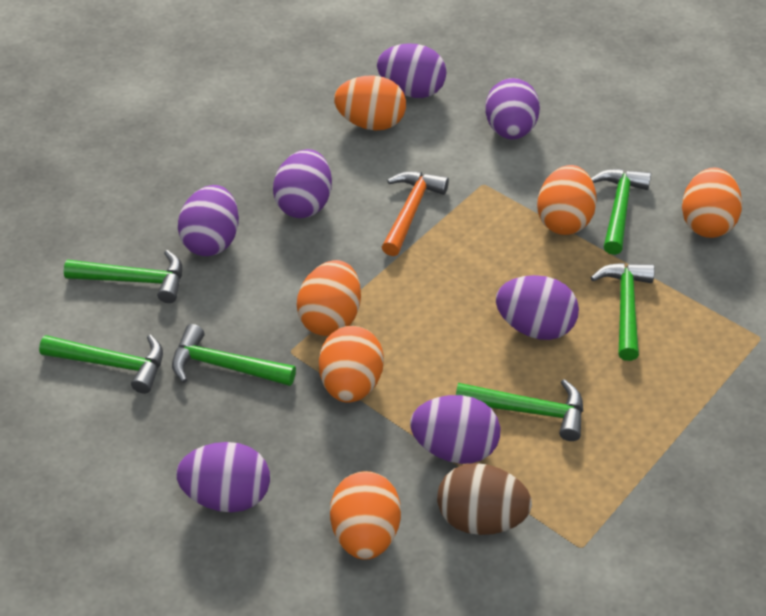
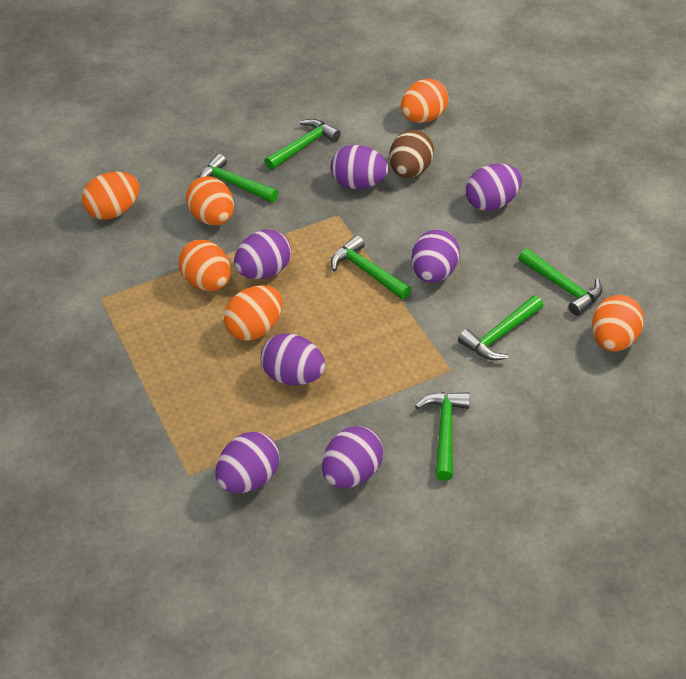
orange hammer: 1 -> 0

